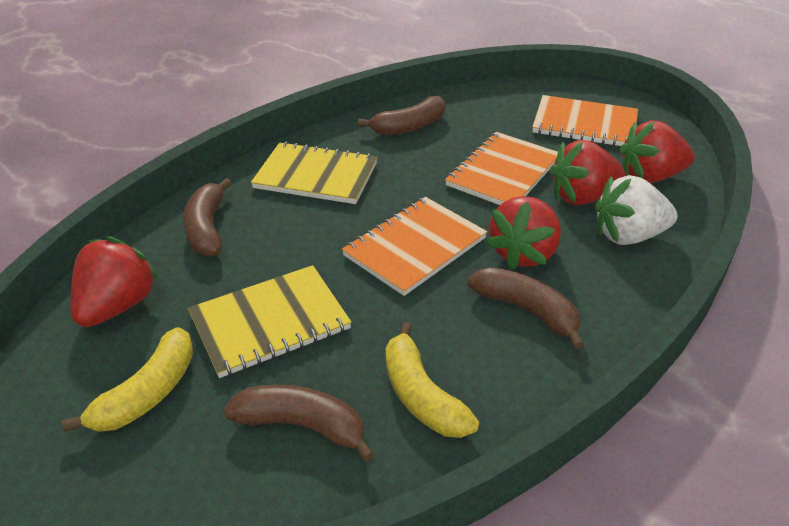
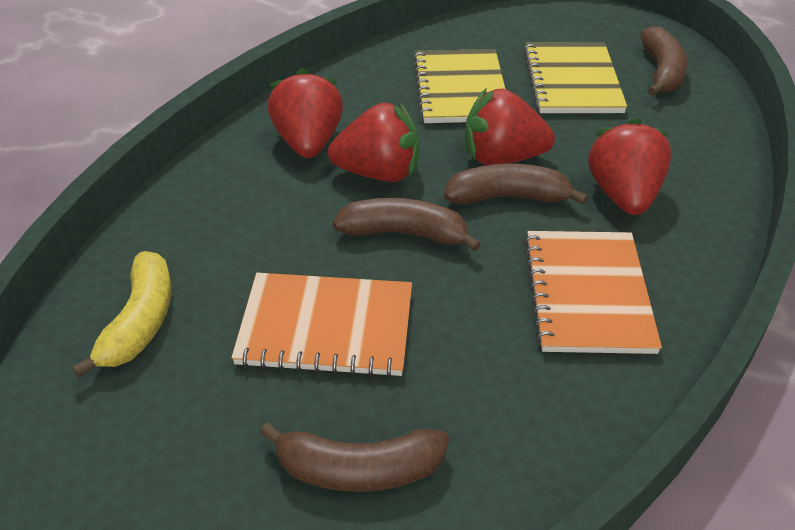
orange notebook: 3 -> 2
white strawberry: 1 -> 0
yellow banana: 2 -> 1

